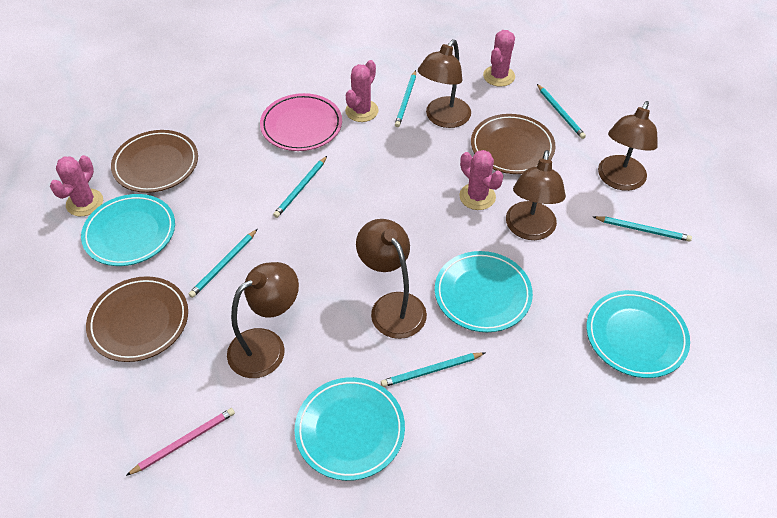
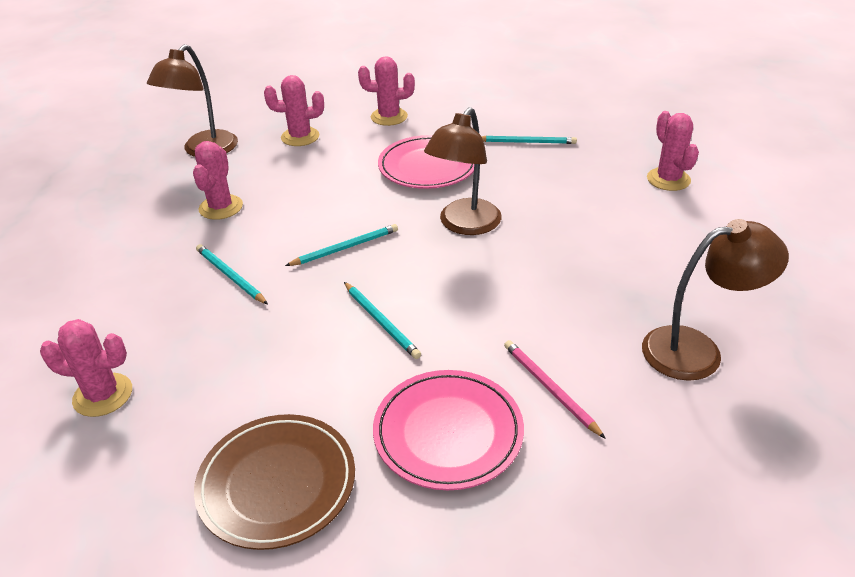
brown lamp: 5 -> 3
brown plate: 3 -> 1
pink cactus: 4 -> 5
pink plate: 1 -> 2
turquoise pencil: 6 -> 4
turquoise plate: 4 -> 0

